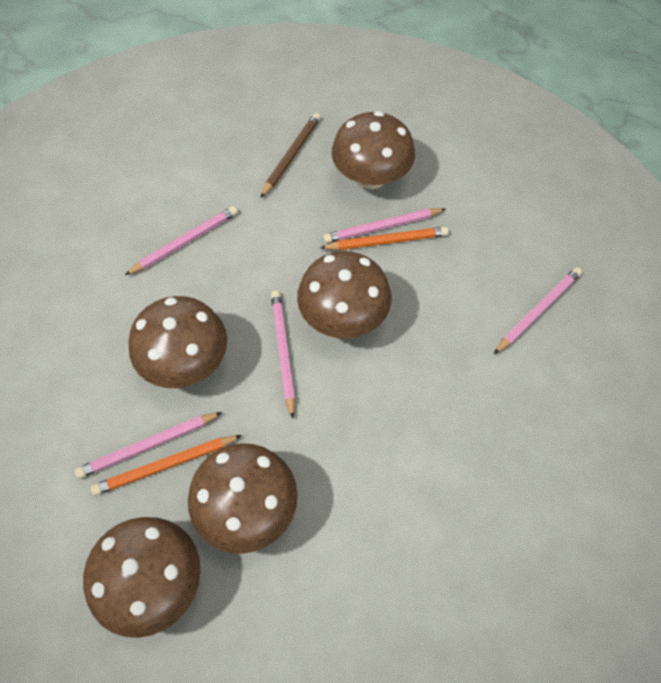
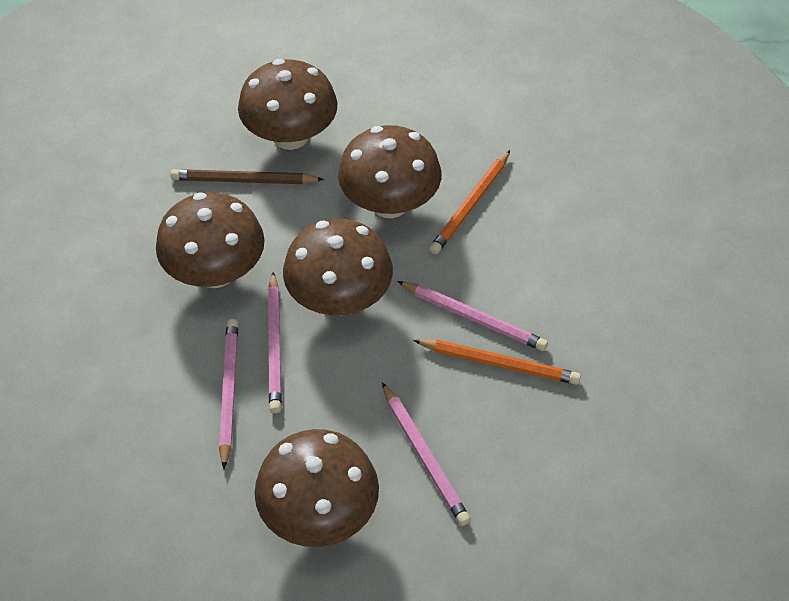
pink pencil: 5 -> 4

